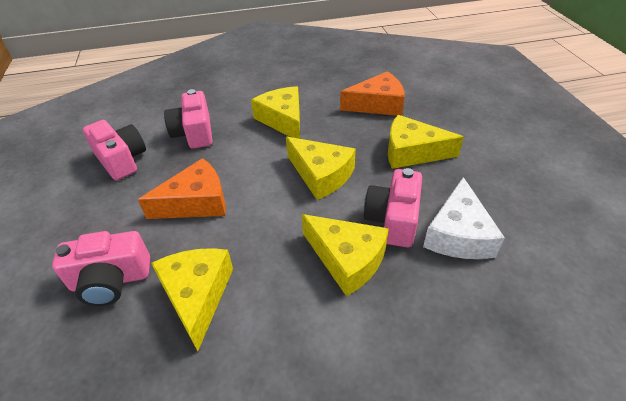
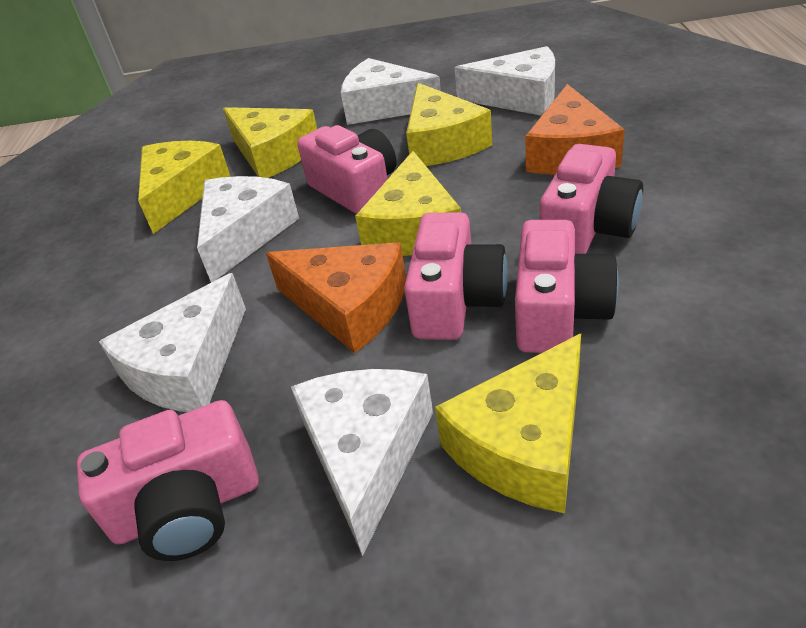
pink camera: 4 -> 5
white cheese: 1 -> 5

